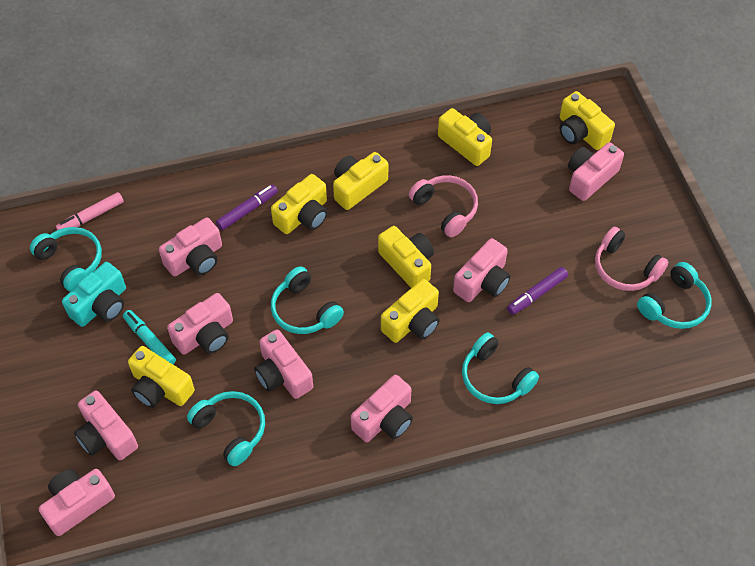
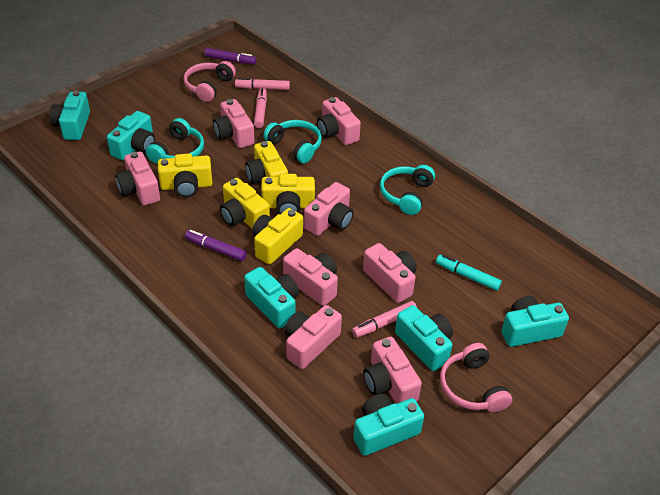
pink marker: 1 -> 3
turquoise camera: 1 -> 6
turquoise headphones: 5 -> 3
yellow camera: 7 -> 5

